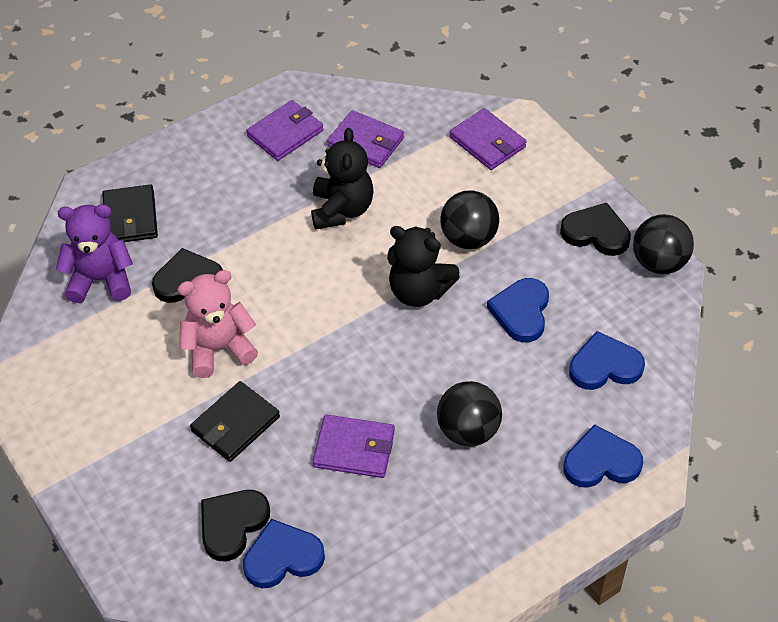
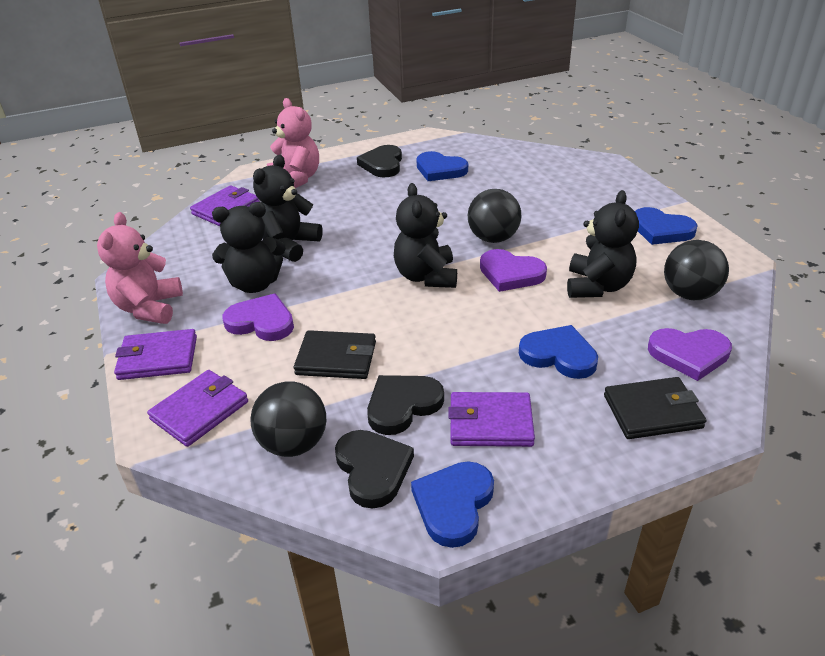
black teddy bear: 2 -> 4
pink teddy bear: 1 -> 2
purple heart: 0 -> 3
purple teddy bear: 1 -> 0

